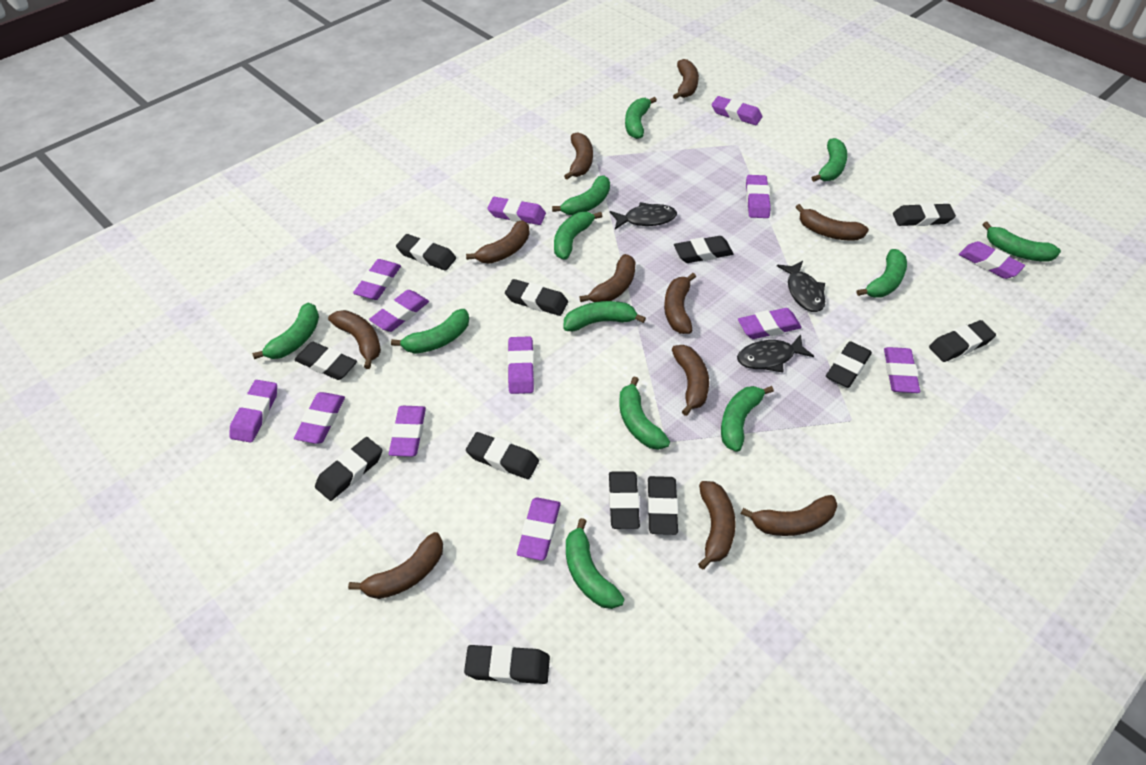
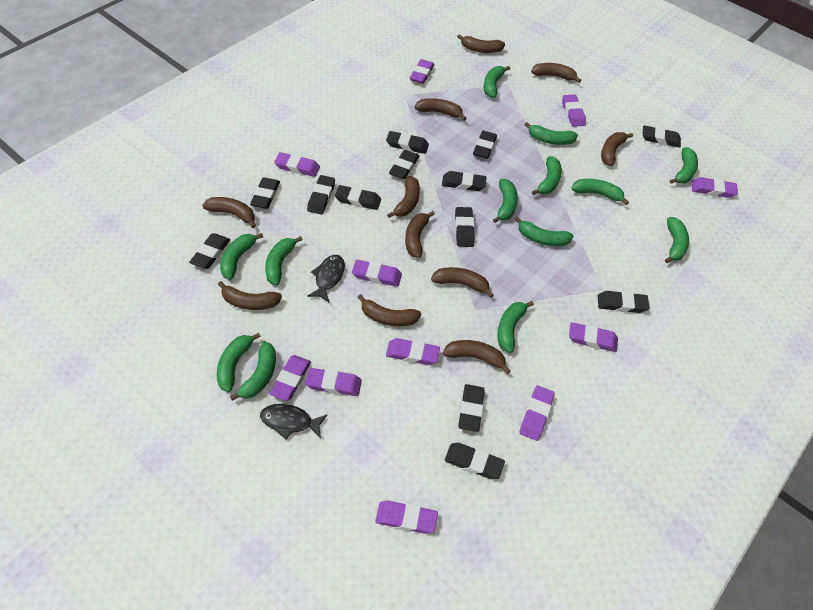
black eraser: 12 -> 13
black fish: 3 -> 2
green banana: 12 -> 13
purple eraser: 13 -> 11

